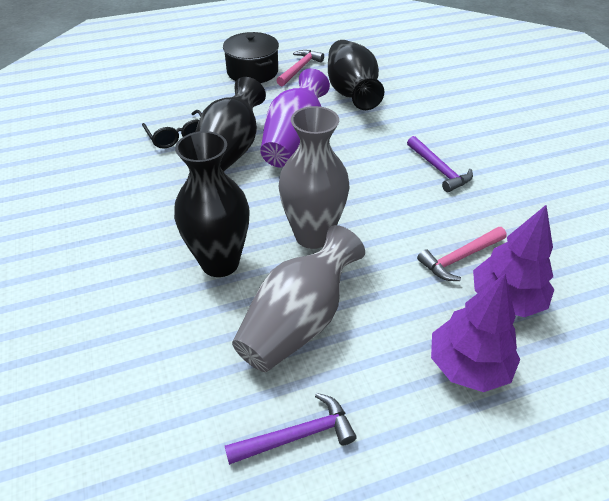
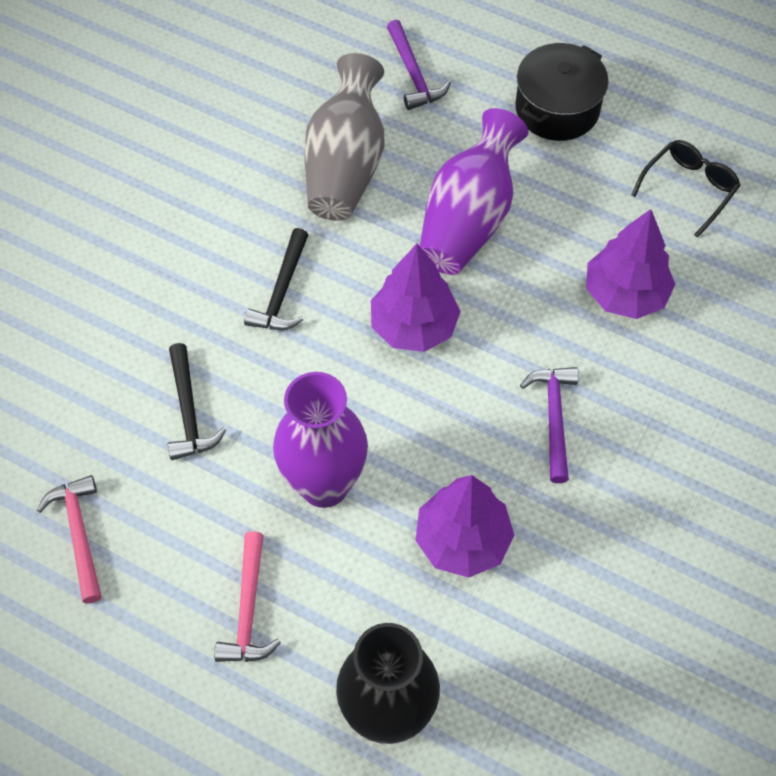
black hammer: 0 -> 2
black vase: 3 -> 1
grey vase: 2 -> 1
purple tree: 2 -> 3
purple vase: 1 -> 2

